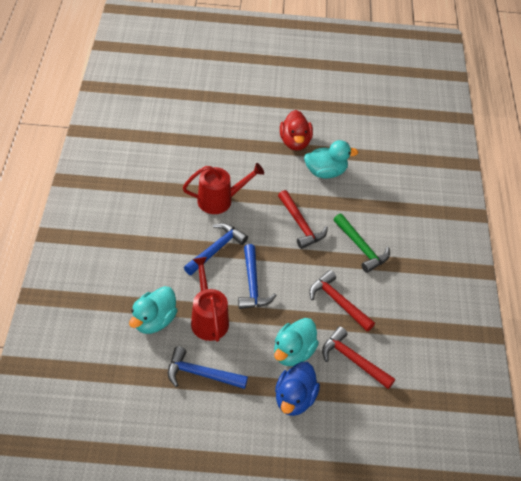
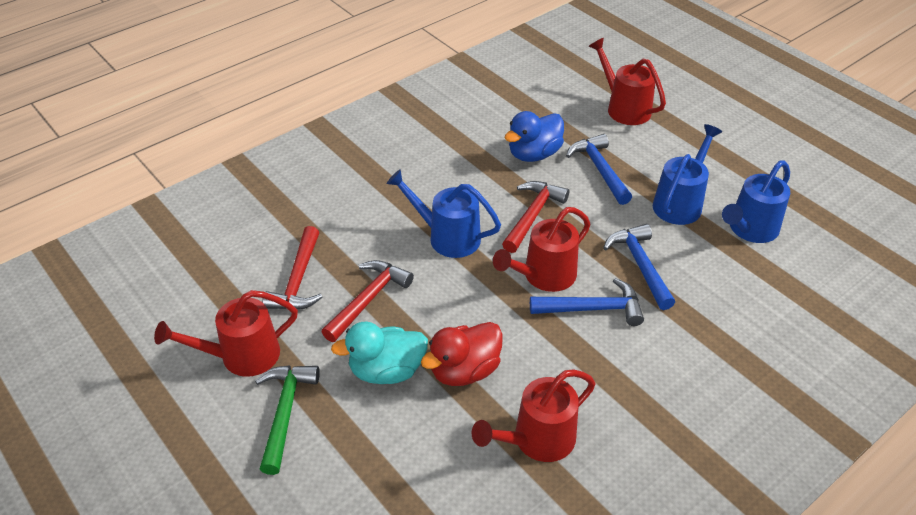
blue watering can: 0 -> 3
red watering can: 2 -> 4
turquoise duck: 3 -> 1

